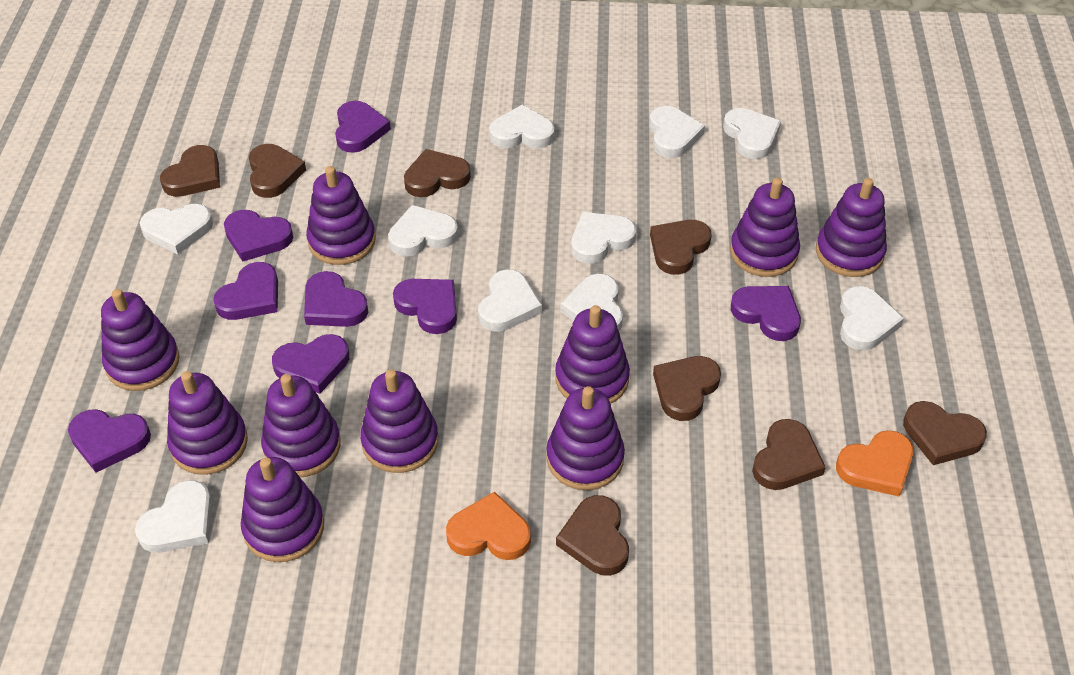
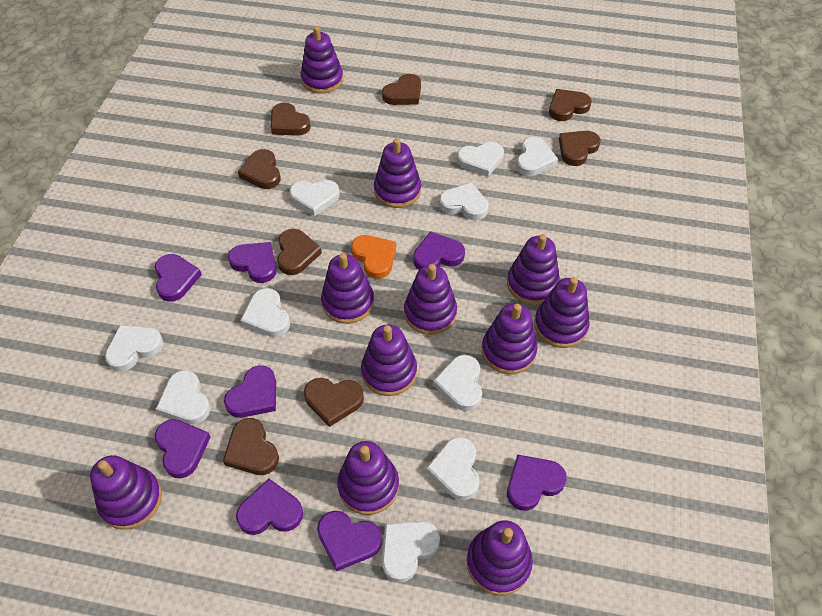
orange heart: 2 -> 1
purple stacking toy: 10 -> 11

